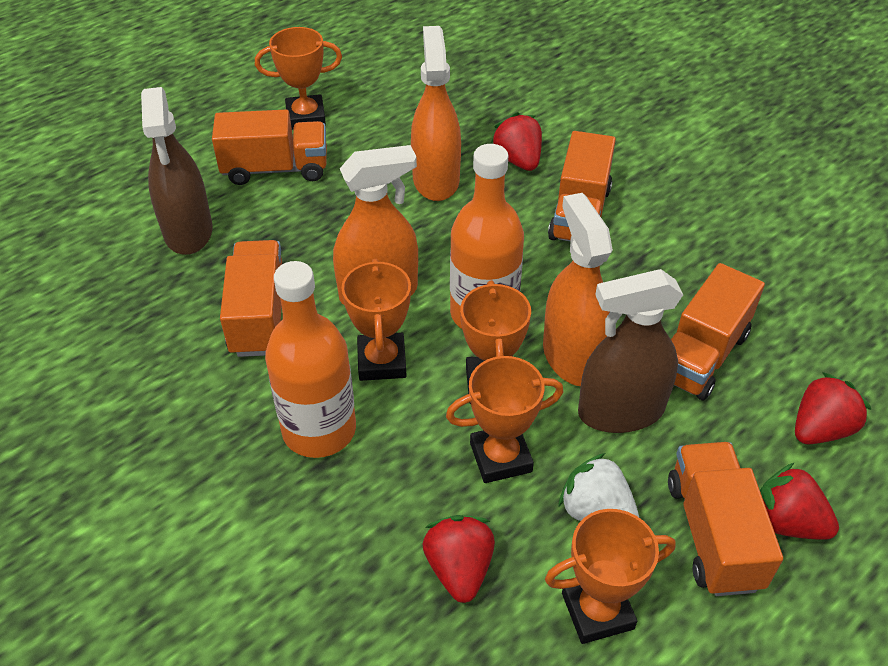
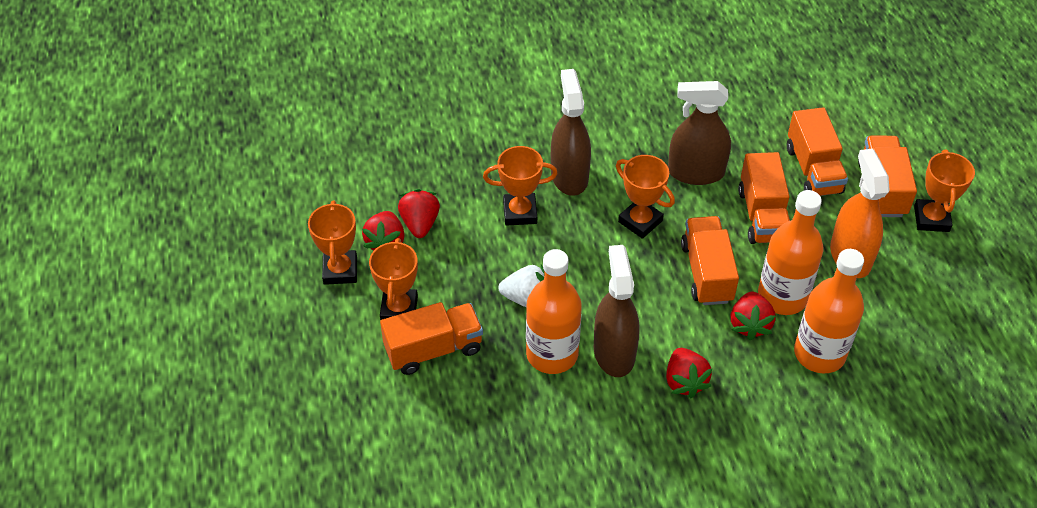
brown spray bottle: 2 -> 3
orange bottle: 2 -> 3
orange spray bottle: 3 -> 1

